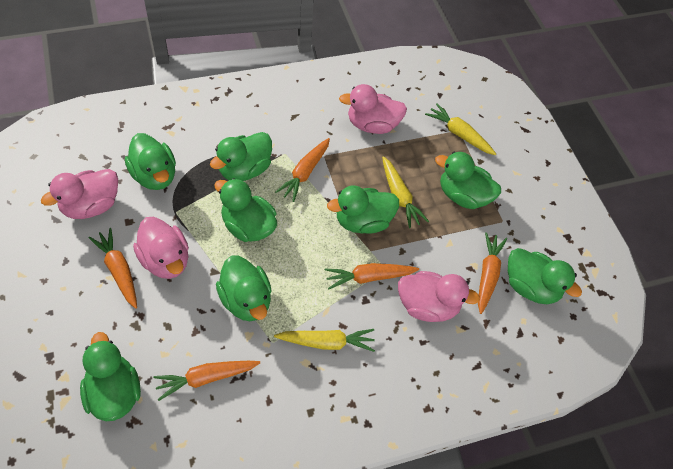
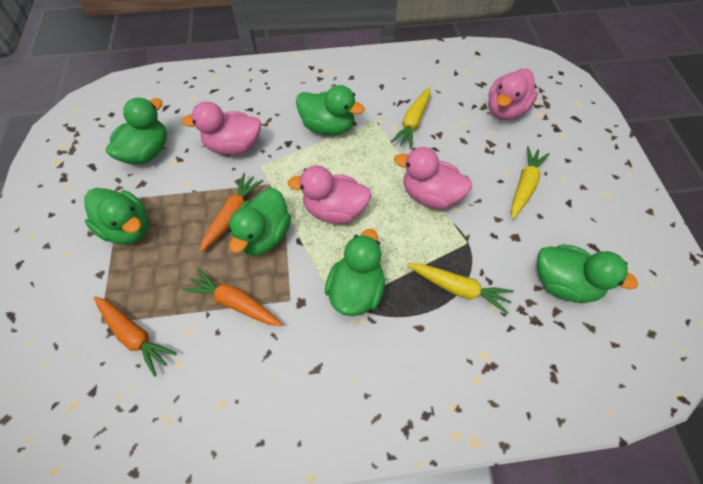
green duck: 8 -> 6
orange carrot: 5 -> 3

